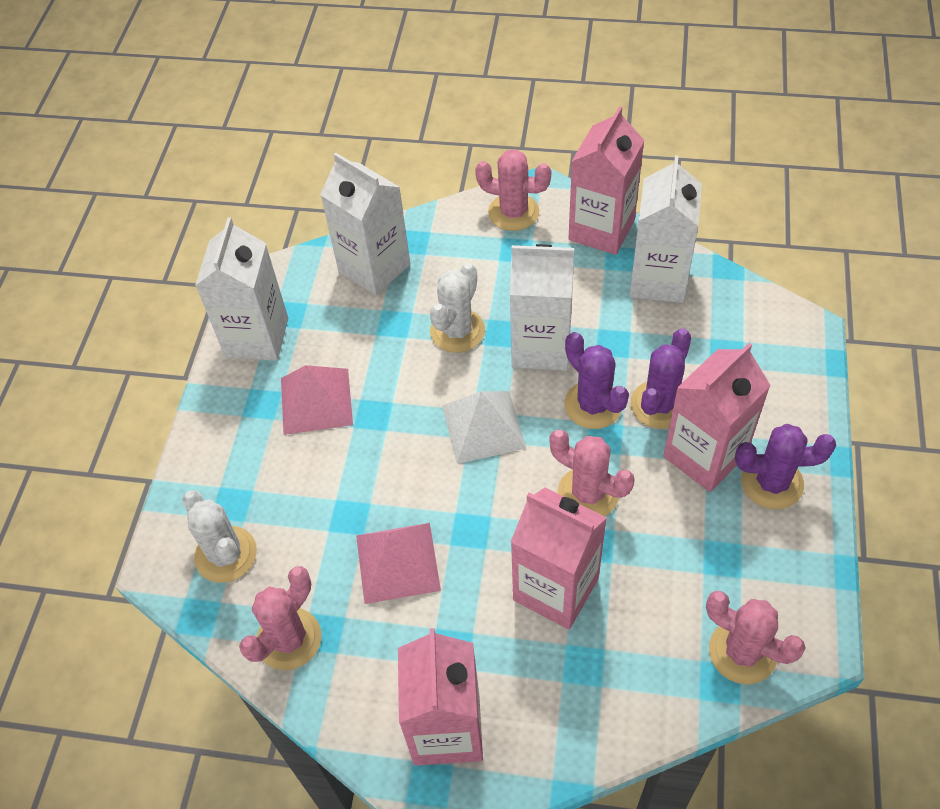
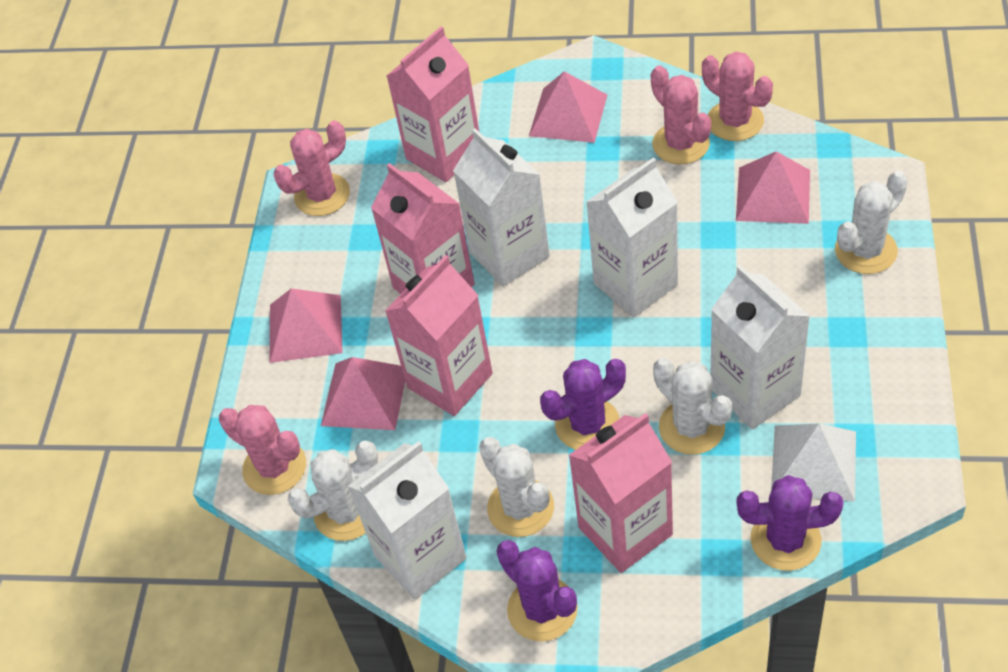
pink pyramid: 2 -> 4
white cactus: 2 -> 4

